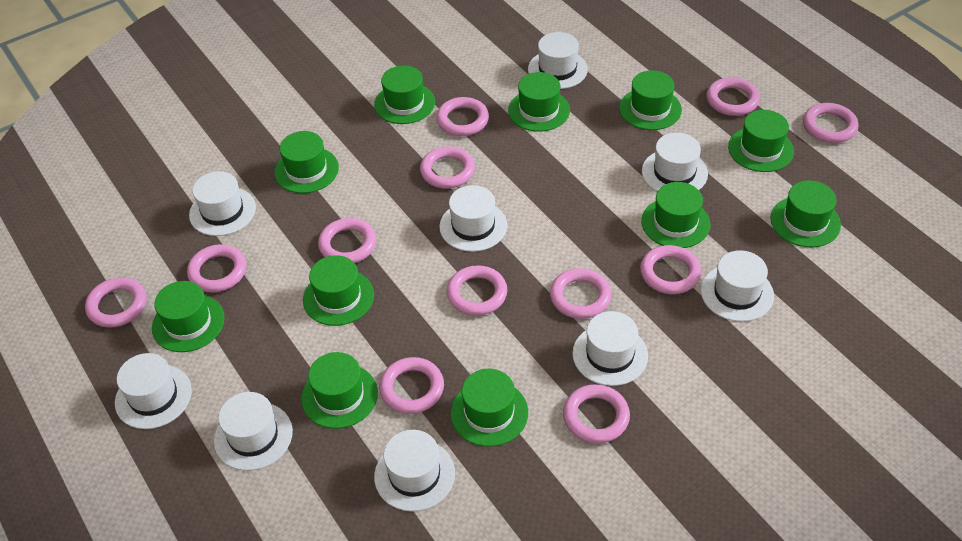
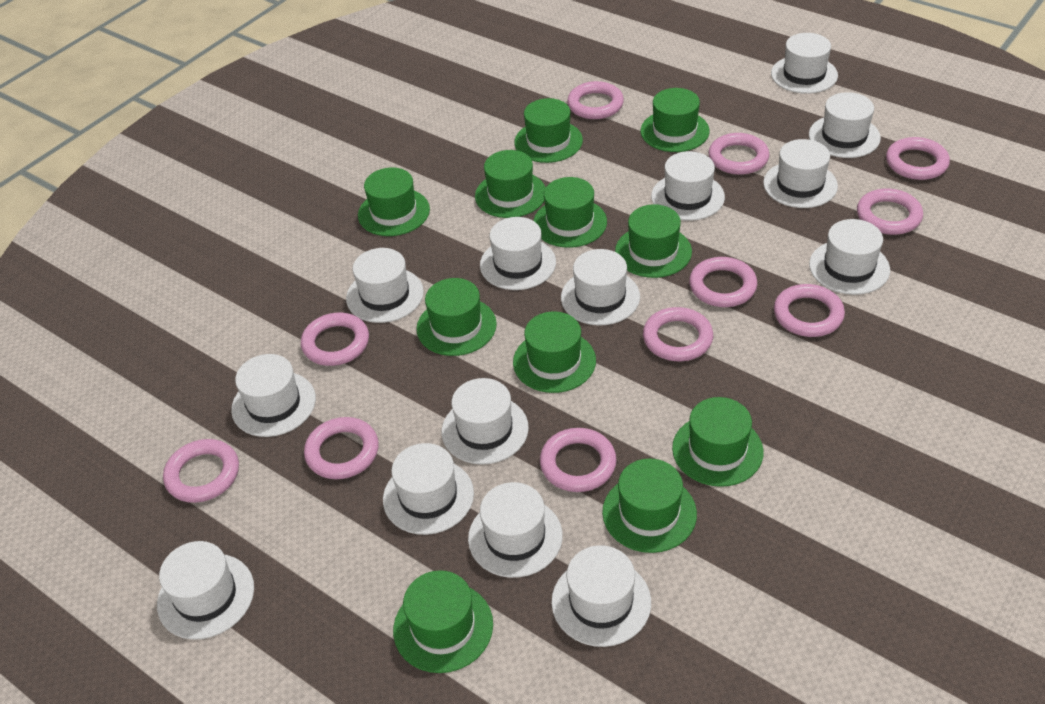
pink ring: 12 -> 11
white hat: 9 -> 14

